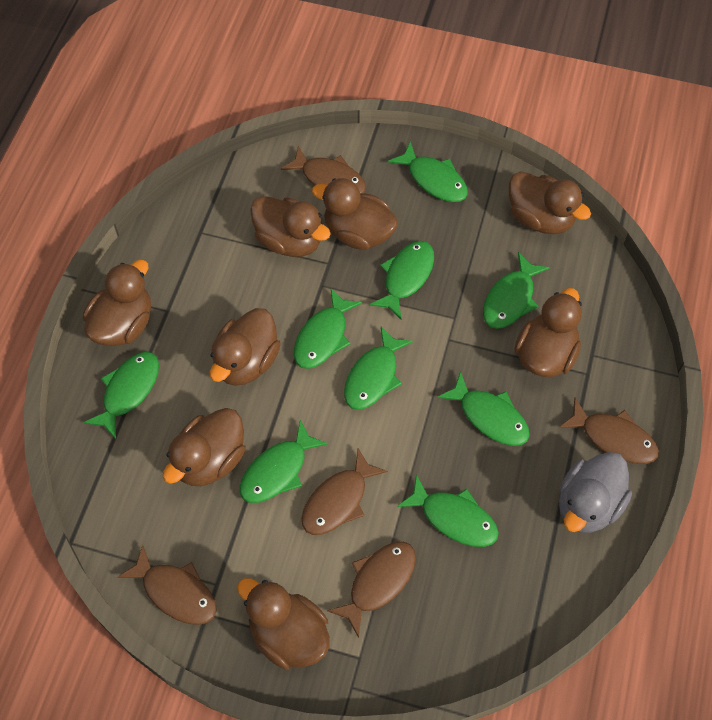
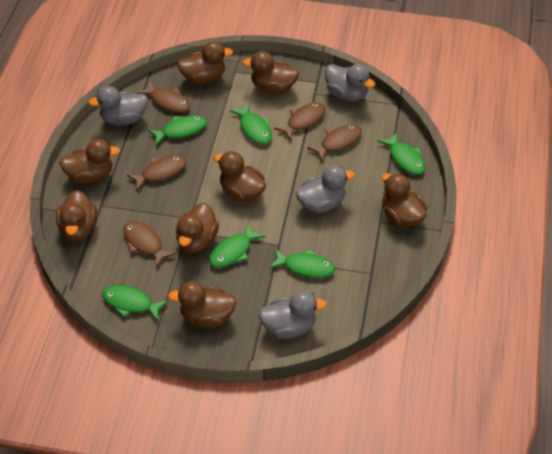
green fish: 9 -> 6
grey duck: 1 -> 4

